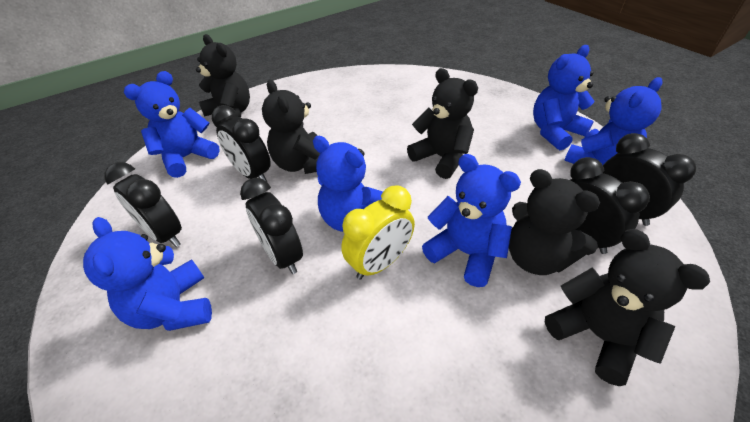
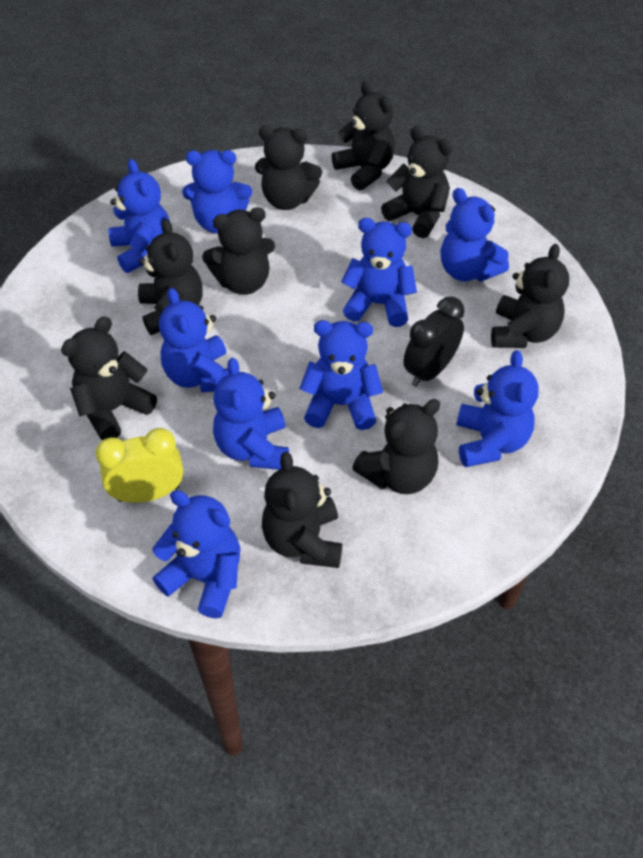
black clock: 5 -> 1
black teddy bear: 5 -> 9
blue teddy bear: 6 -> 9

